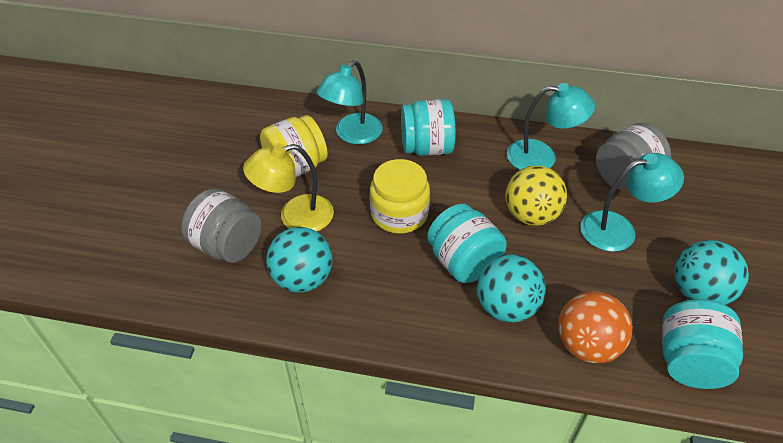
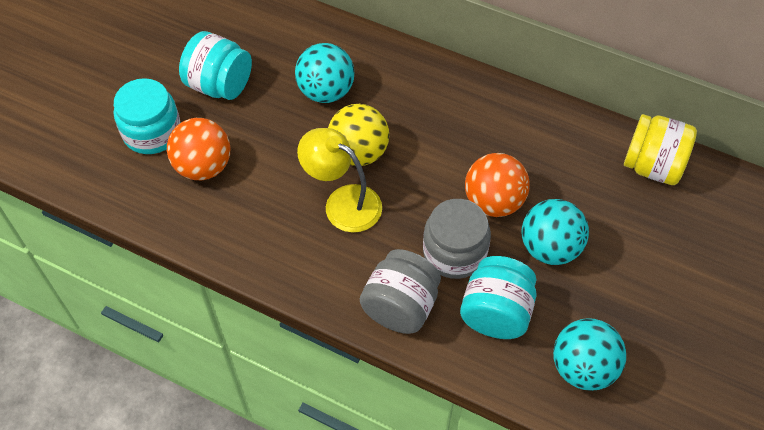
orange ball: 1 -> 2
turquoise lamp: 3 -> 0
yellow jar: 2 -> 1

